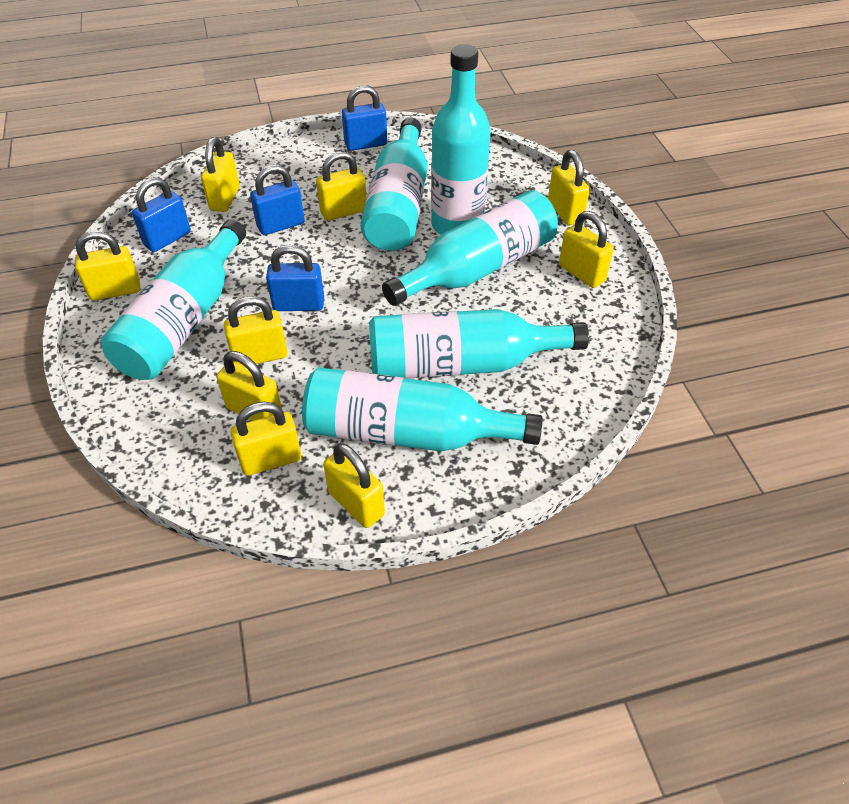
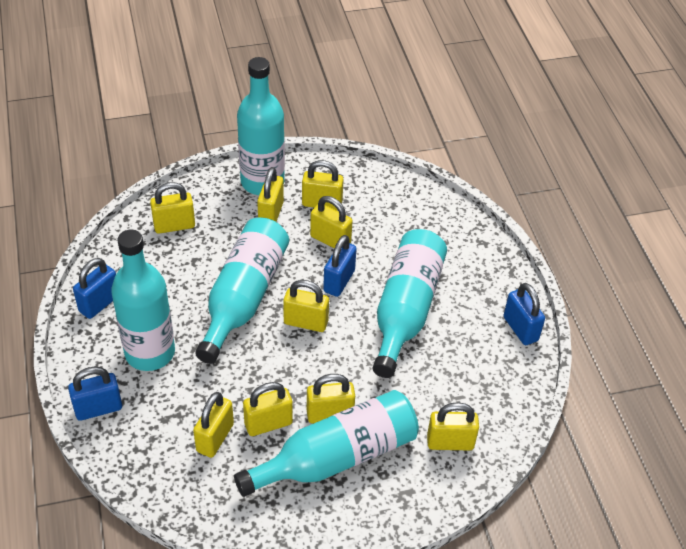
turquoise bottle: 6 -> 5

